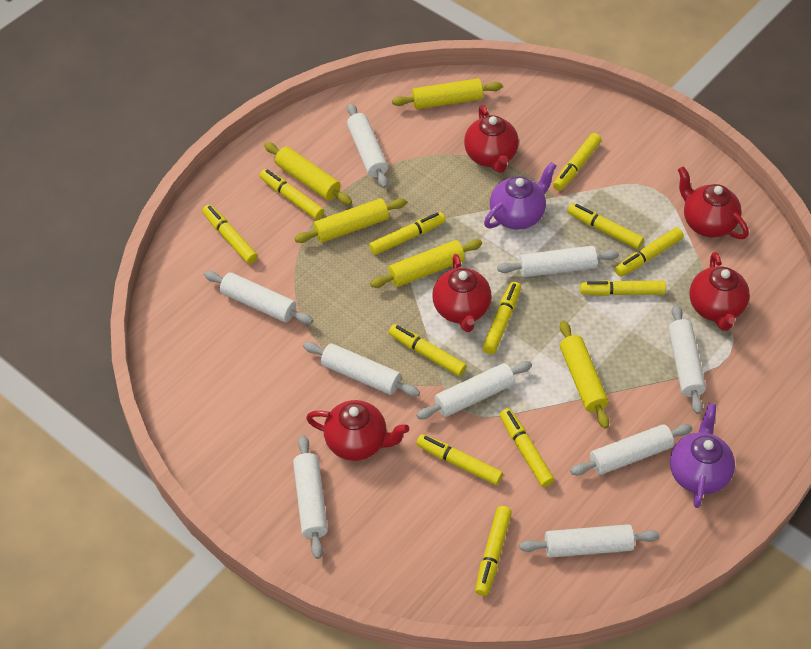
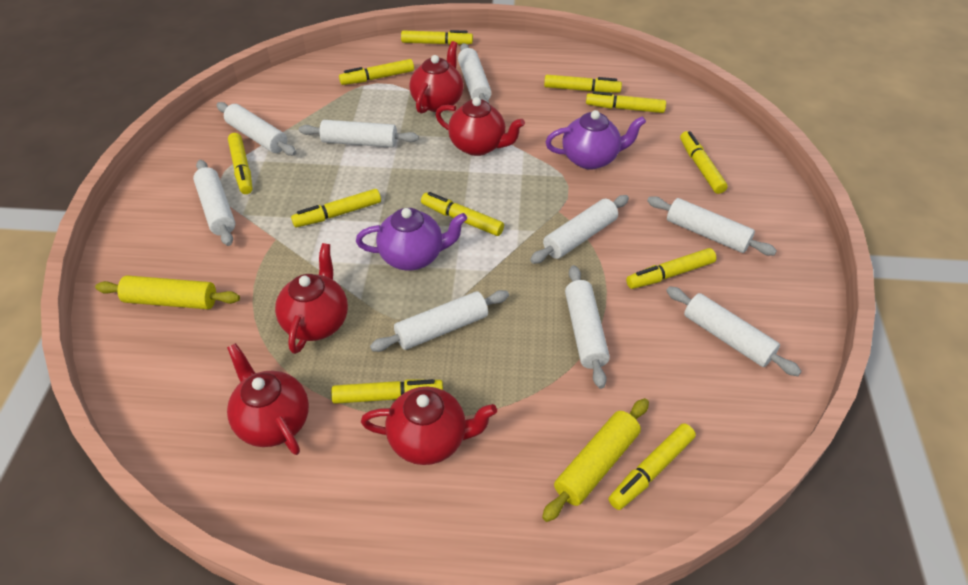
yellow marker: 12 -> 11
yellow rolling pin: 5 -> 2

